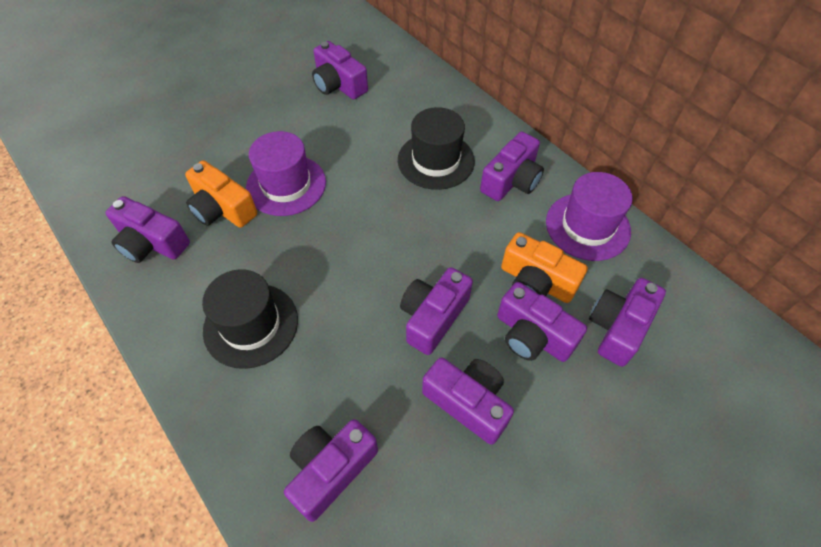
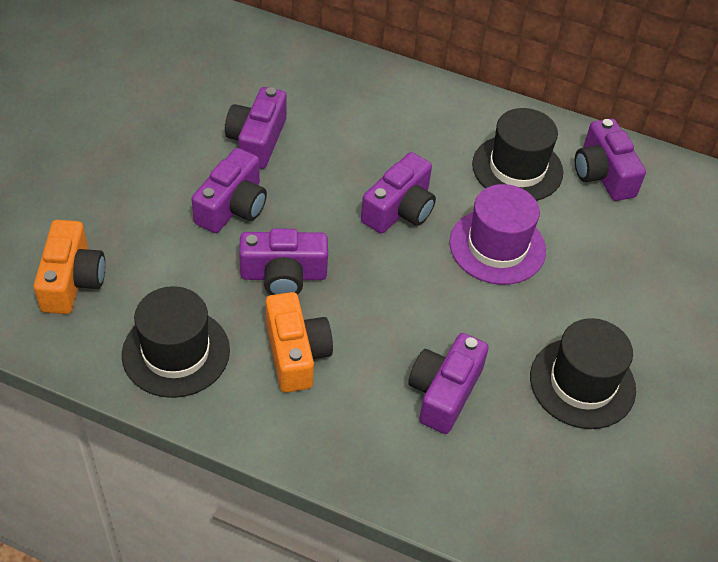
black hat: 2 -> 3
purple camera: 8 -> 6
purple hat: 2 -> 1

